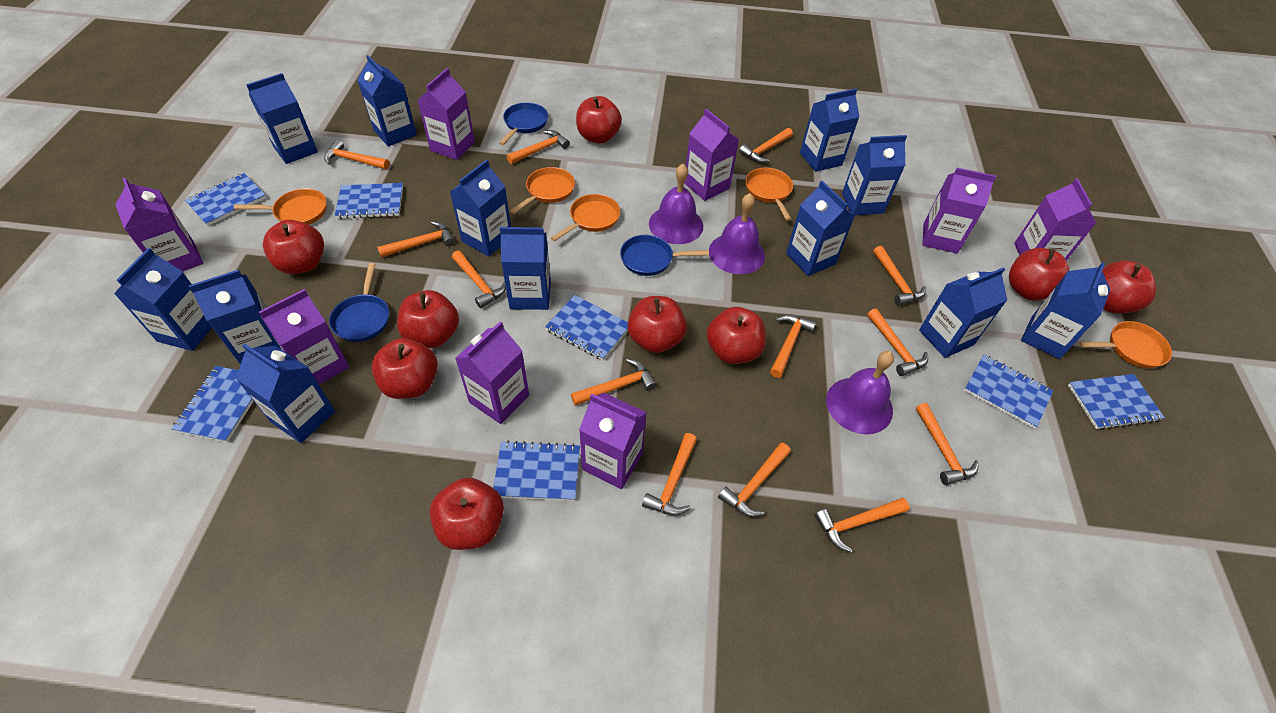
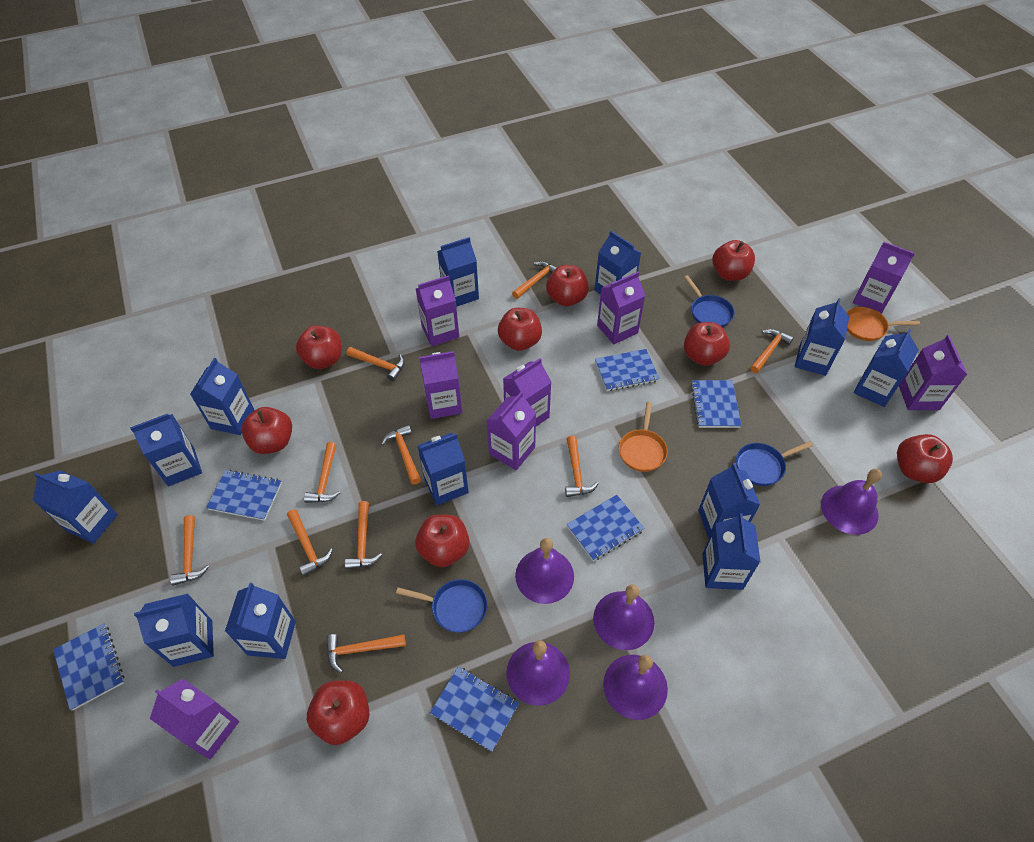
blue notebook: 7 -> 6
orange hammer: 13 -> 10
orange pan: 5 -> 2
purple bell: 3 -> 5

